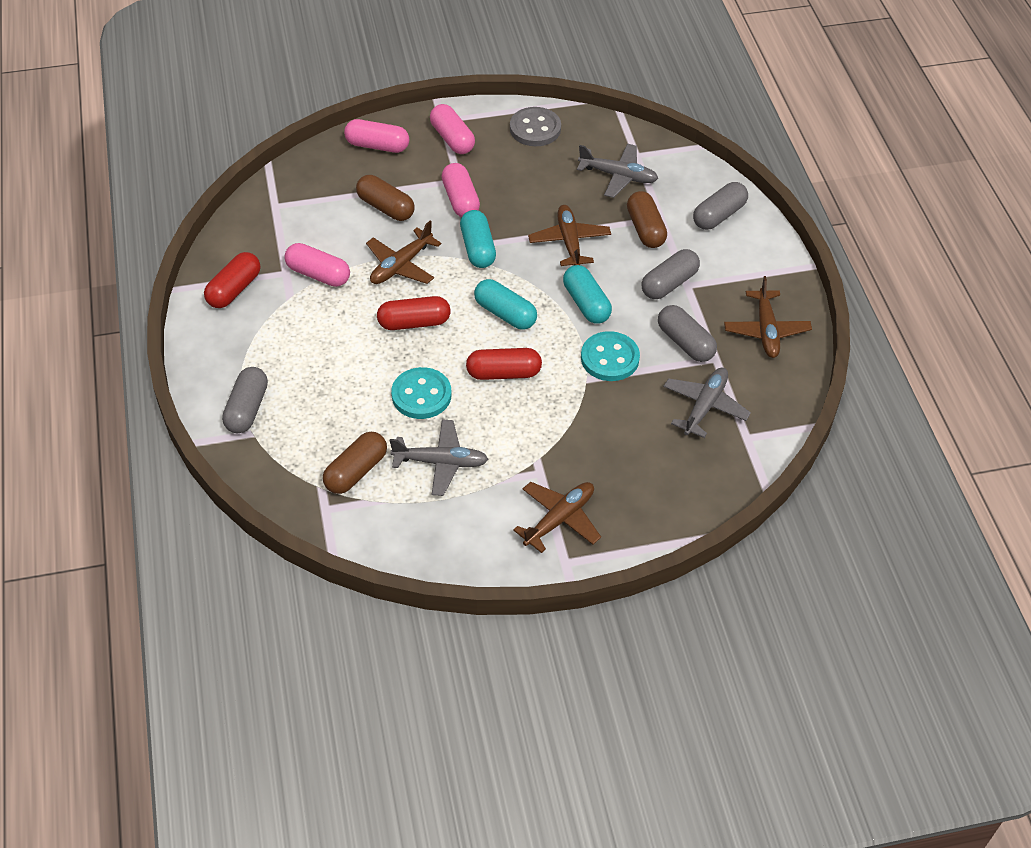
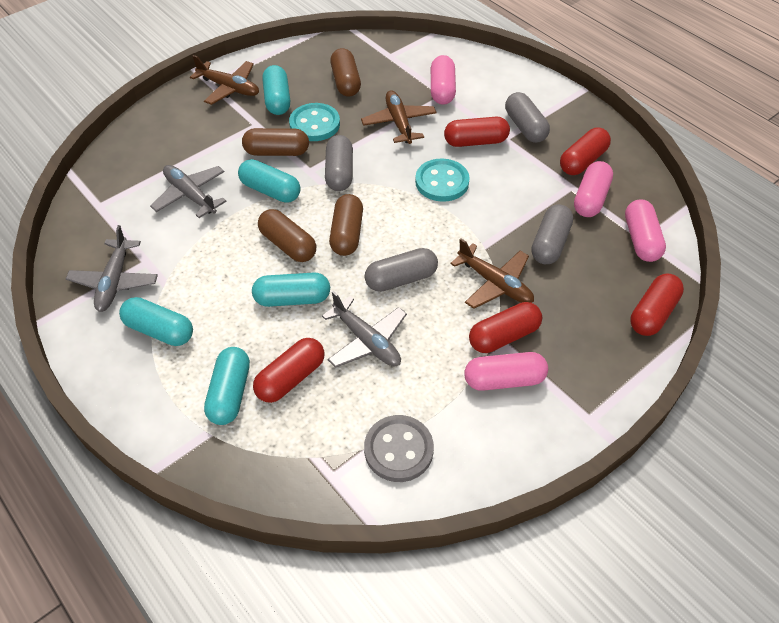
brown capsule: 3 -> 4
brown plane: 4 -> 3
red capsule: 3 -> 5
turquoise capsule: 3 -> 5

